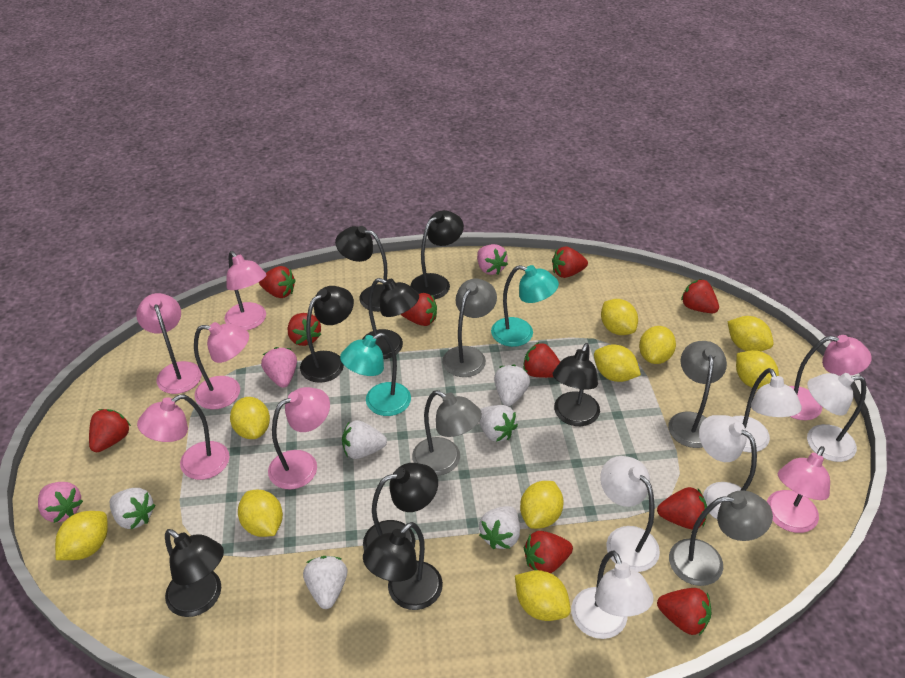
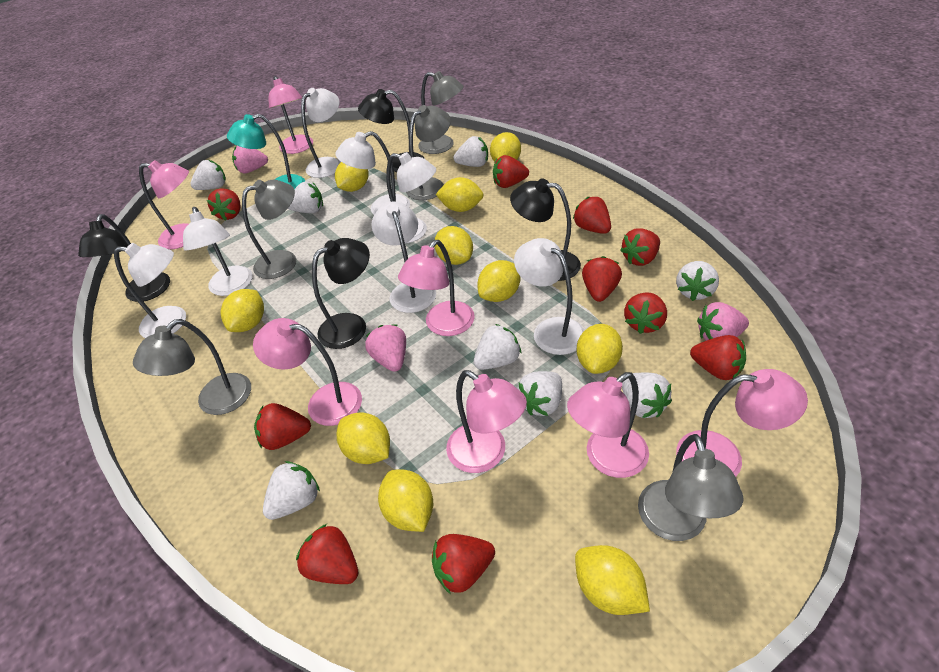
black lamp: 8 -> 4
grey lamp: 4 -> 5
turquoise lamp: 2 -> 1
white lamp: 5 -> 7
white strawberry: 6 -> 8

